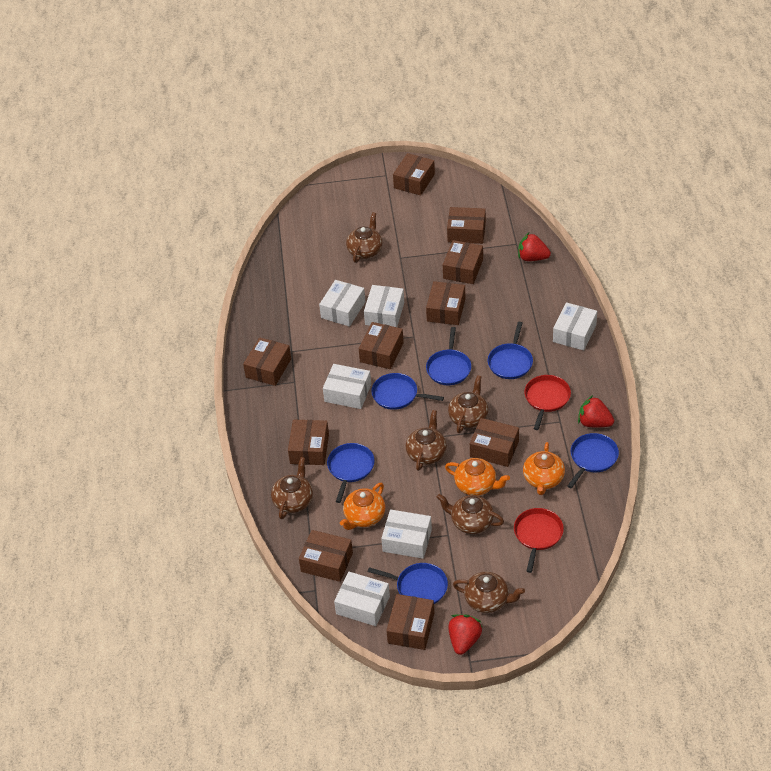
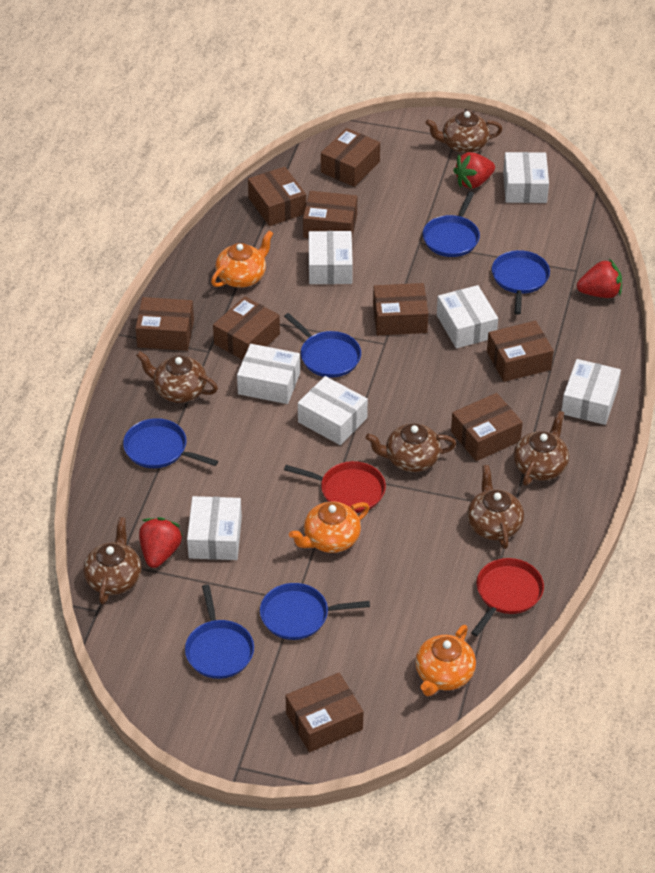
brown box: 10 -> 9
white box: 6 -> 7

